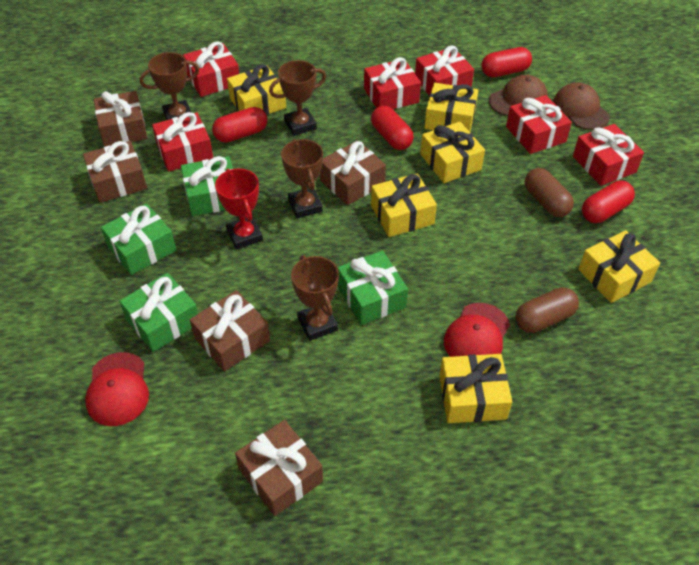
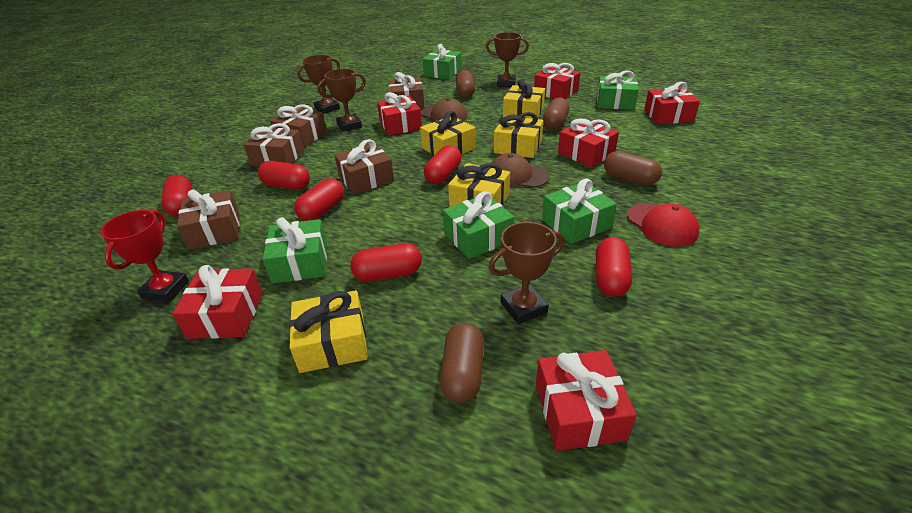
brown capsule: 2 -> 4
green gift: 4 -> 5
red cap: 2 -> 1
red capsule: 4 -> 6
yellow gift: 6 -> 5

